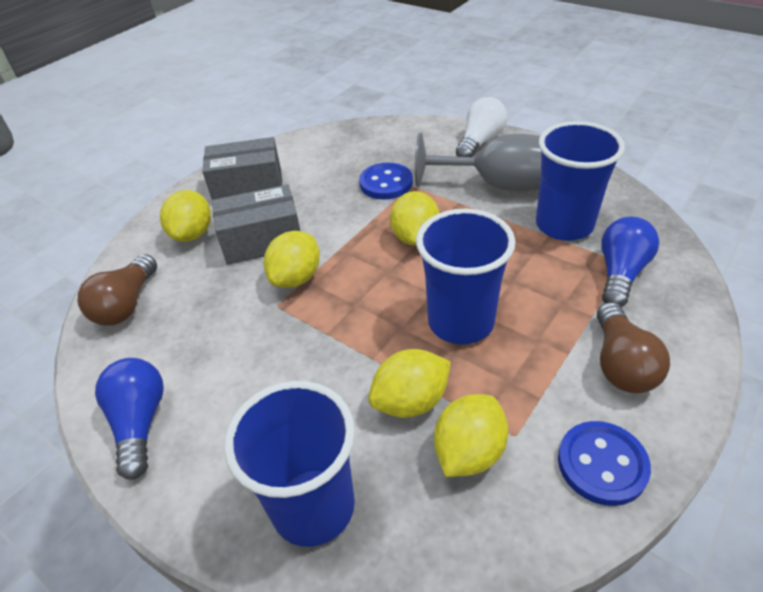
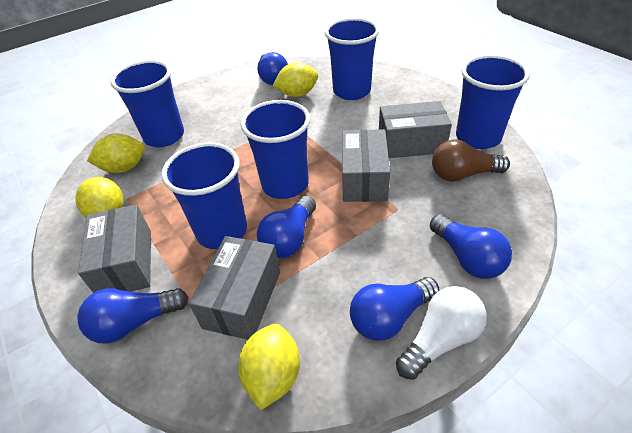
blue button: 2 -> 0
blue cup: 3 -> 5
blue light bulb: 2 -> 5
brown light bulb: 2 -> 1
grey box: 2 -> 4
grey goblet: 1 -> 0
yellow lemon: 5 -> 4

